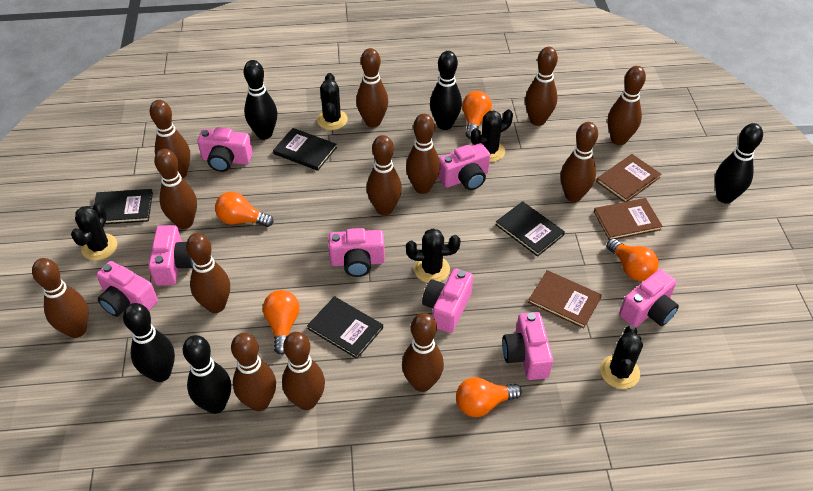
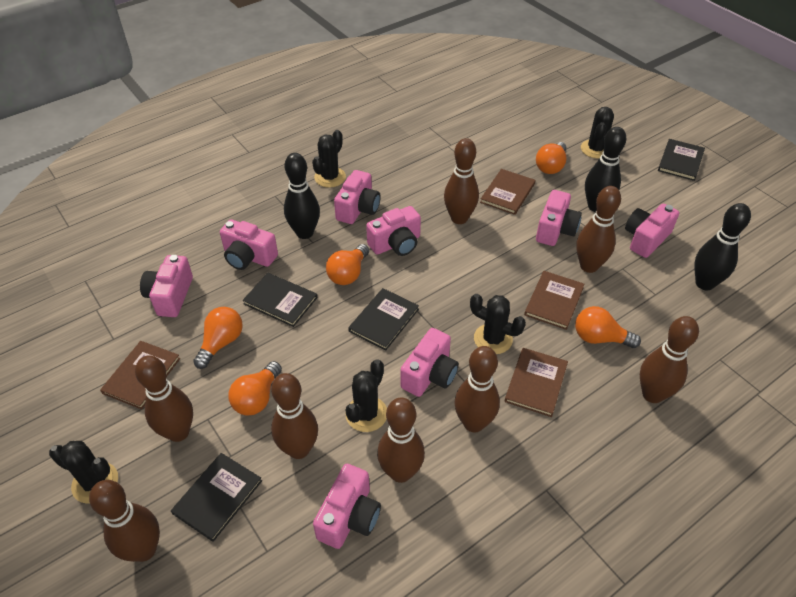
black bowling pin: 5 -> 3
brown book: 3 -> 4
brown bowling pin: 13 -> 8

